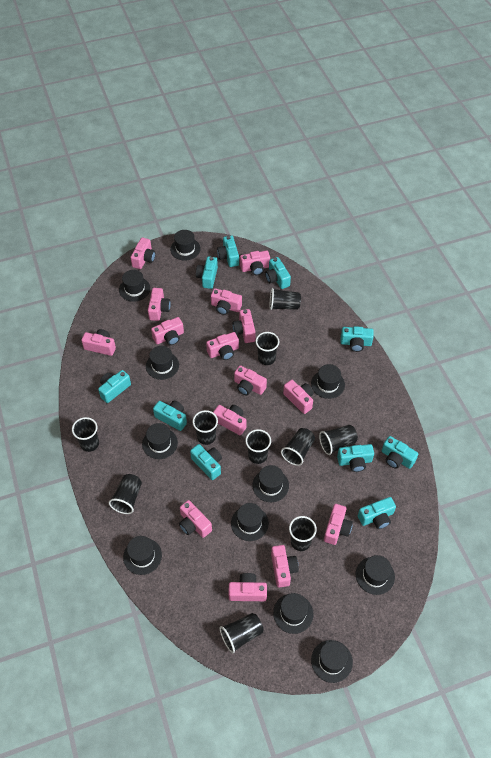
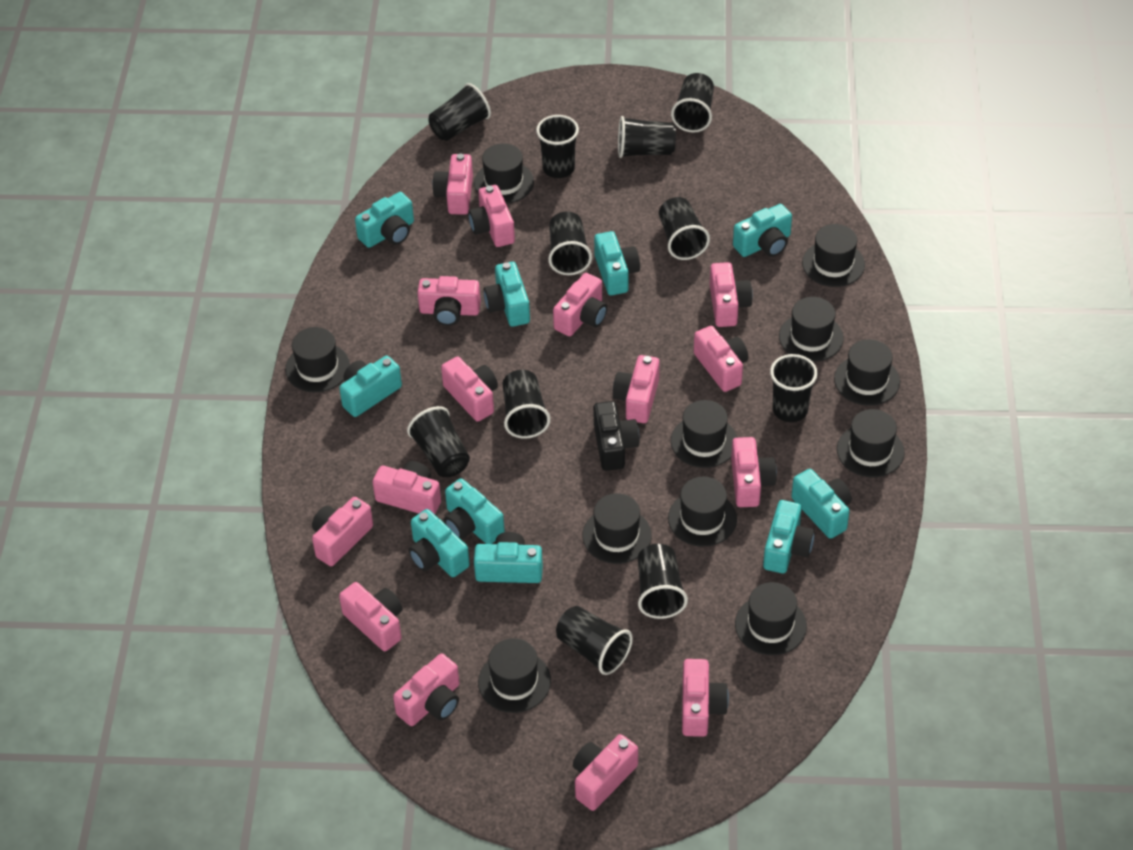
black camera: 0 -> 1
black cup: 10 -> 11

